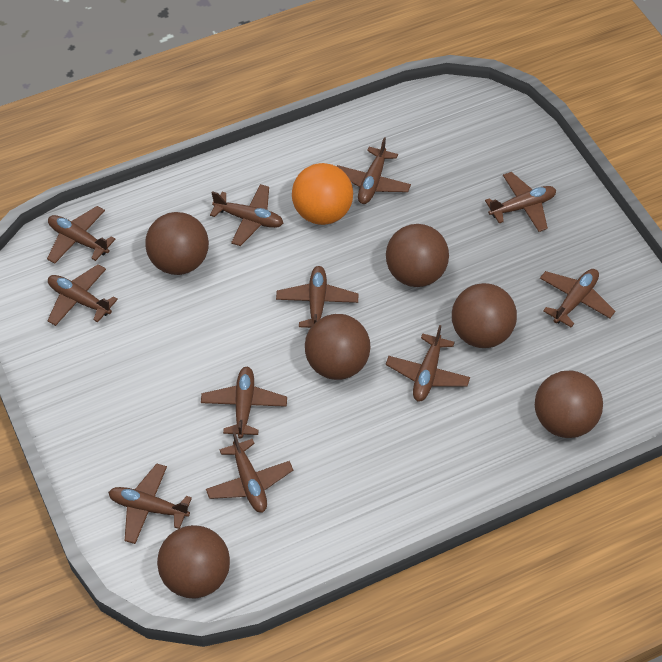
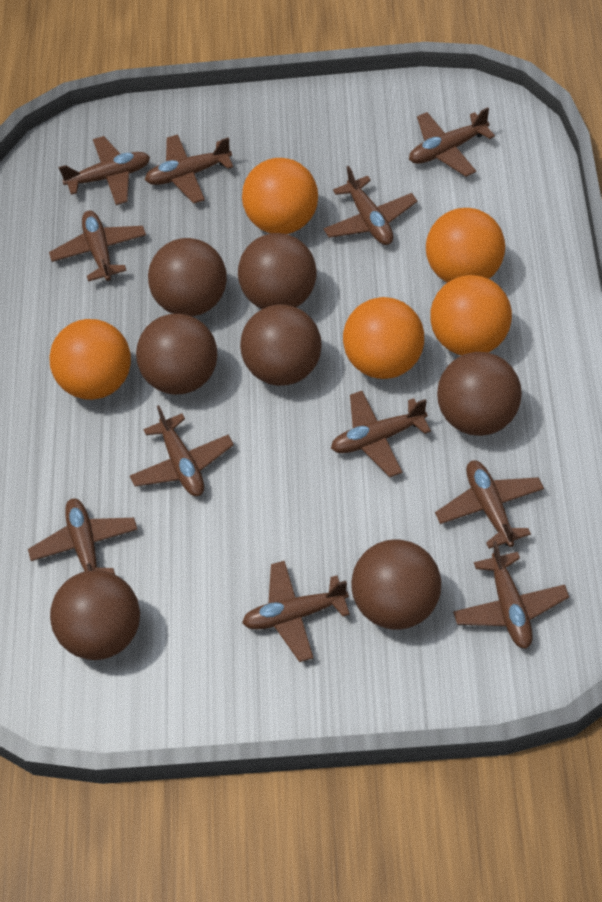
brown ball: 6 -> 7
orange ball: 1 -> 5

